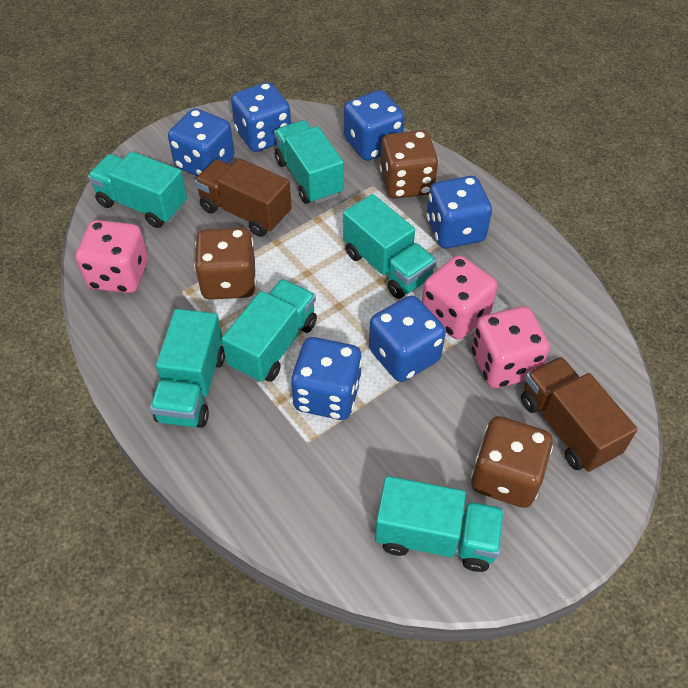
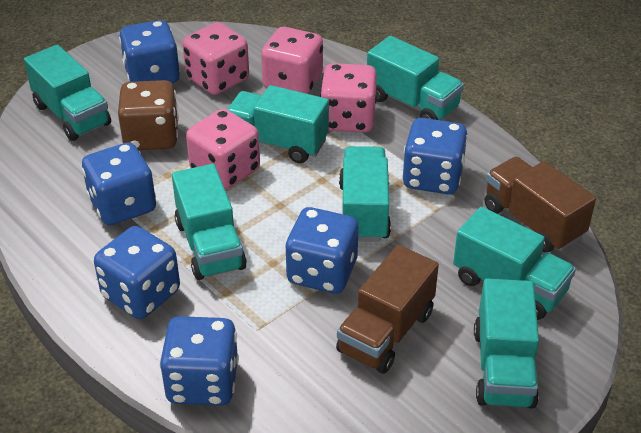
brown dice: 3 -> 1
pink dice: 3 -> 4
turquoise truck: 6 -> 7

